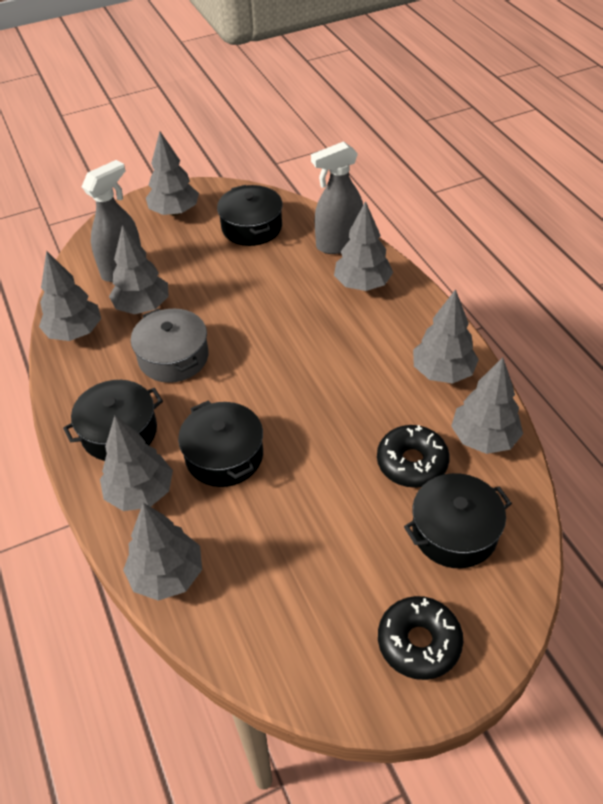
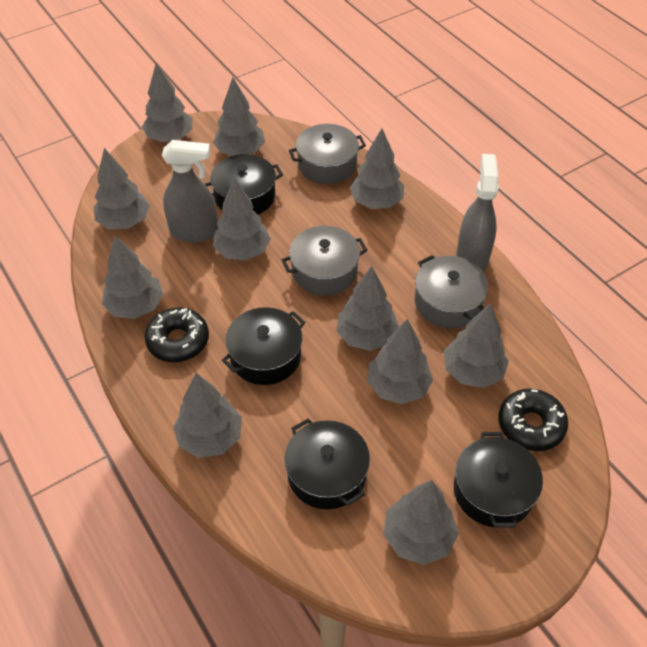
grey pot: 1 -> 3
grey tree: 8 -> 11

